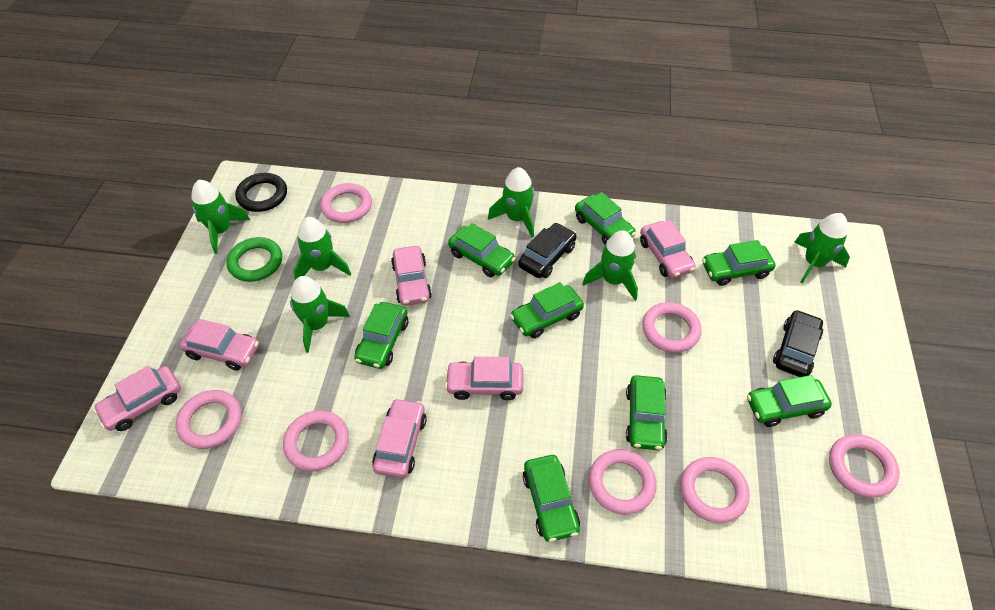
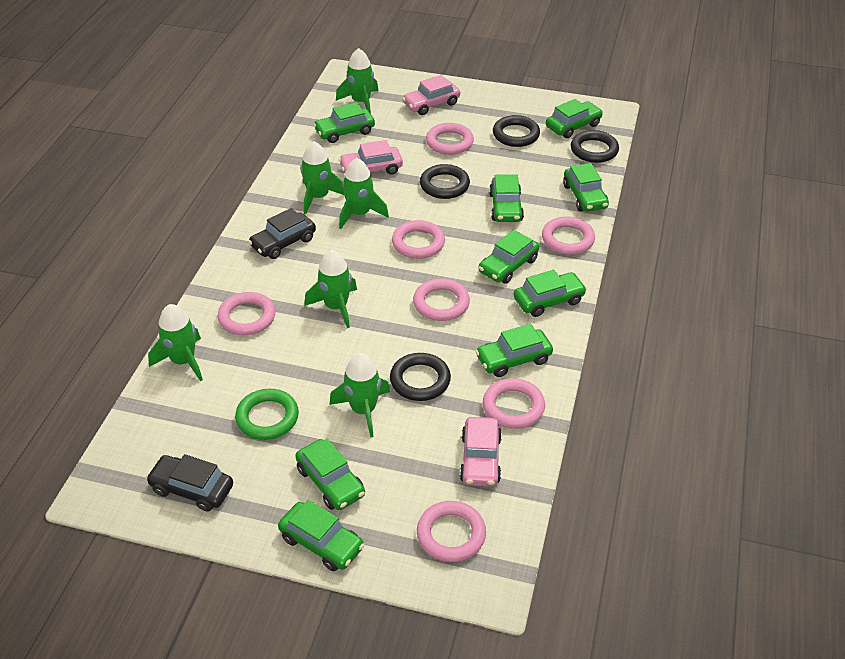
black ring: 1 -> 4
green car: 8 -> 9
pink car: 6 -> 3

